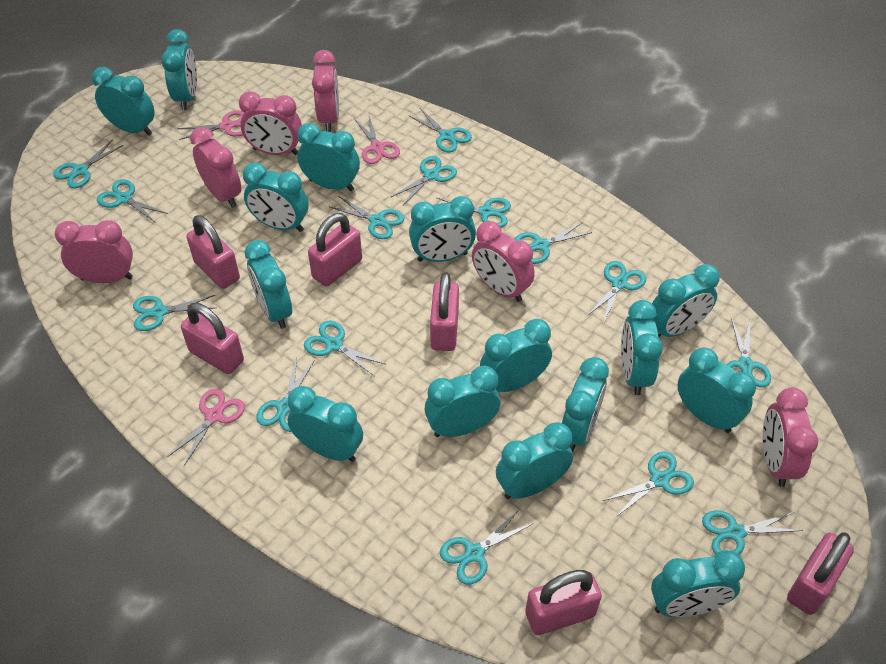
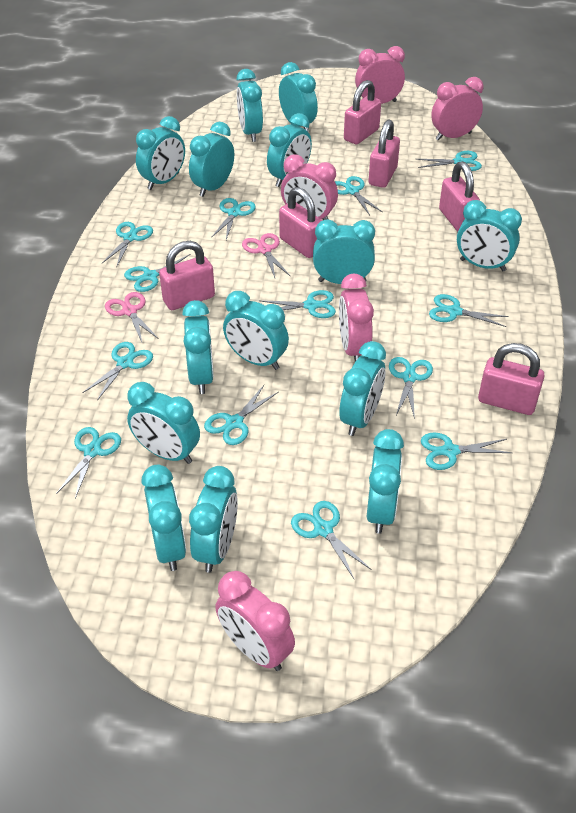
pink clock: 6 -> 5
pink scissors: 3 -> 2
turquoise clock: 15 -> 14
turquoise scissors: 15 -> 13

